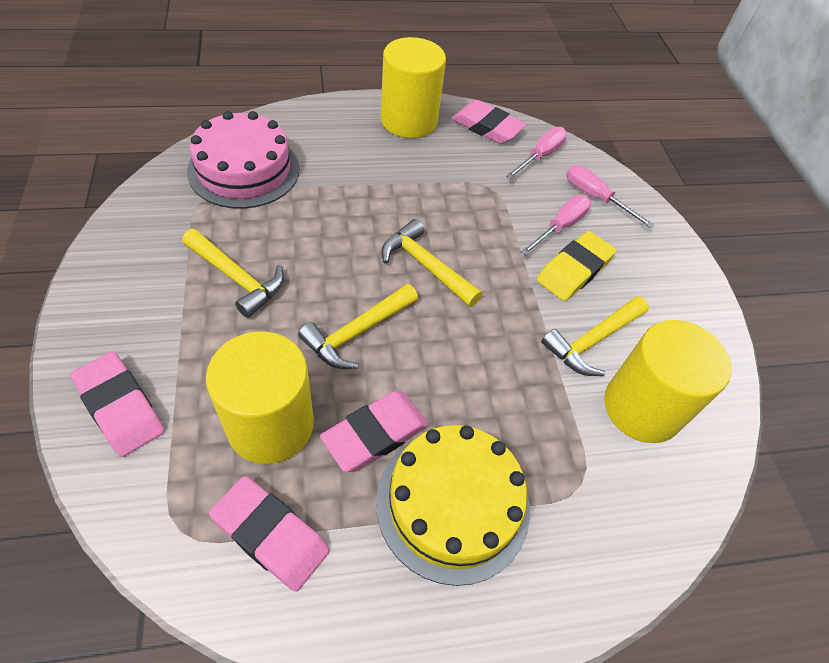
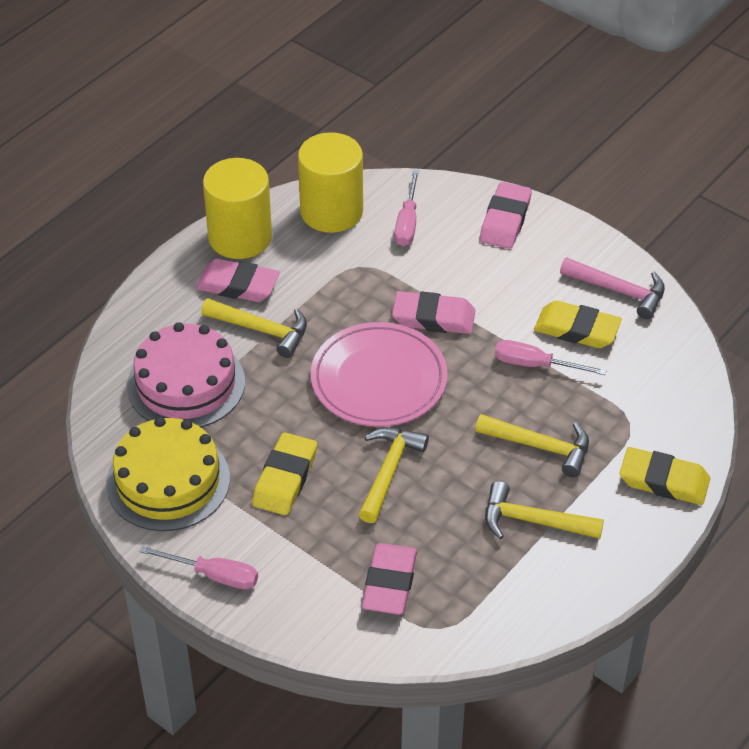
pink hammer: 0 -> 1
pink plate: 0 -> 1
yellow cylinder: 3 -> 2
yellow eraser: 1 -> 3

